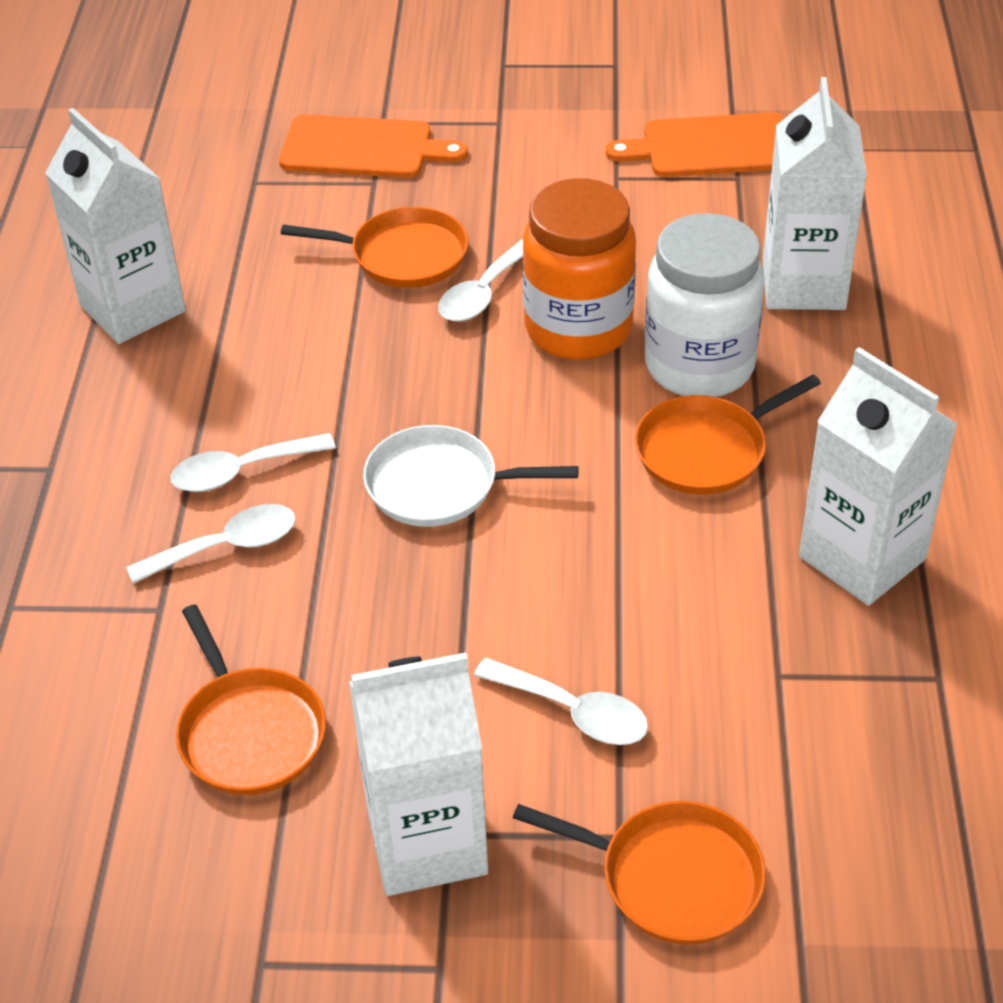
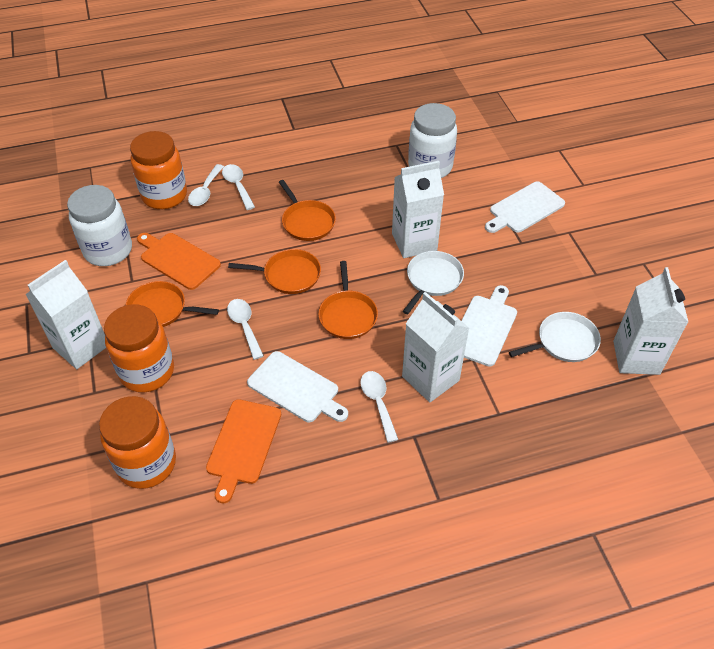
orange jar: 1 -> 3
white cutting board: 0 -> 3
white jar: 1 -> 2
white pan: 1 -> 2

